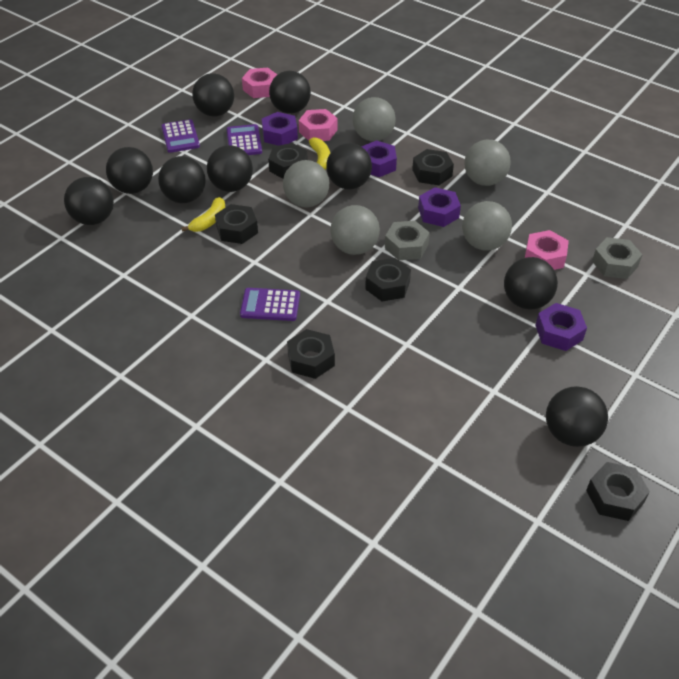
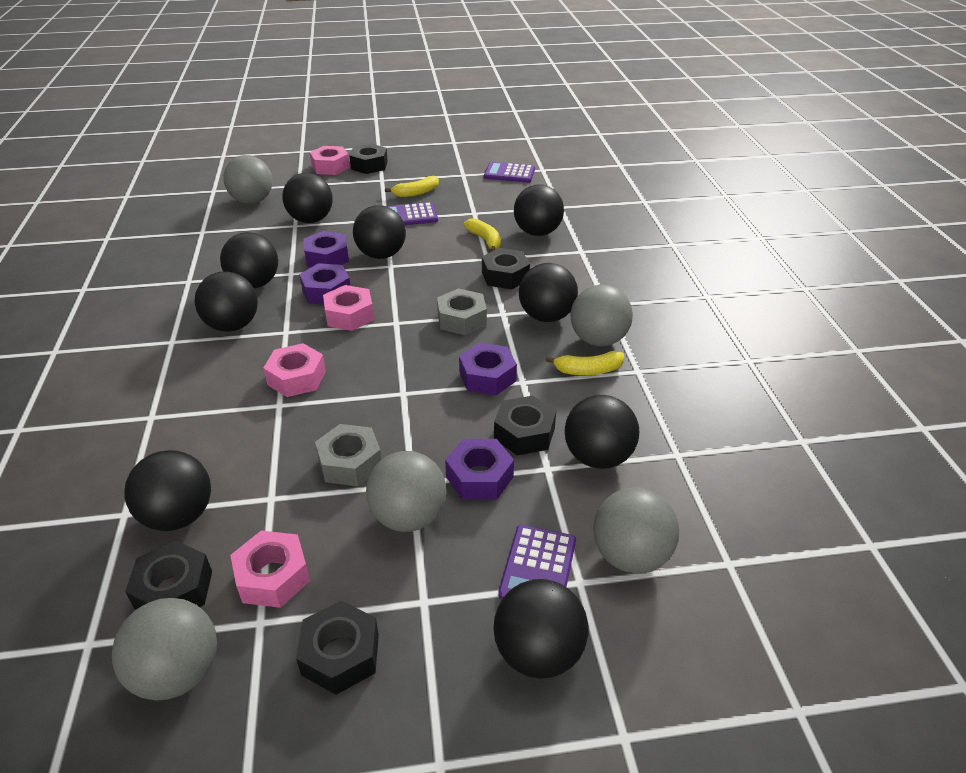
black nut: 6 -> 5
pink nut: 3 -> 4
yellow banana: 2 -> 3

